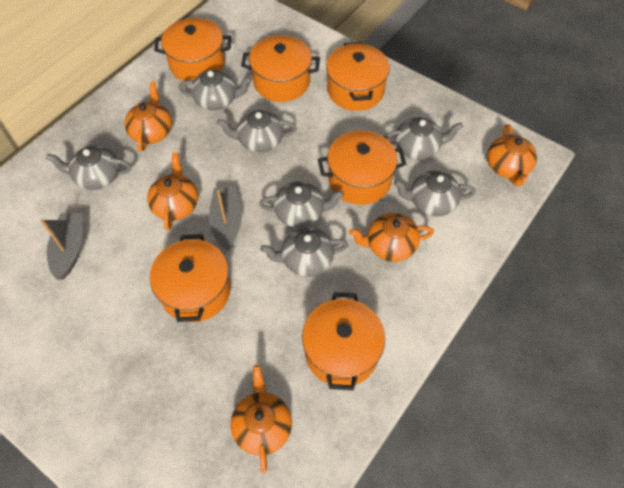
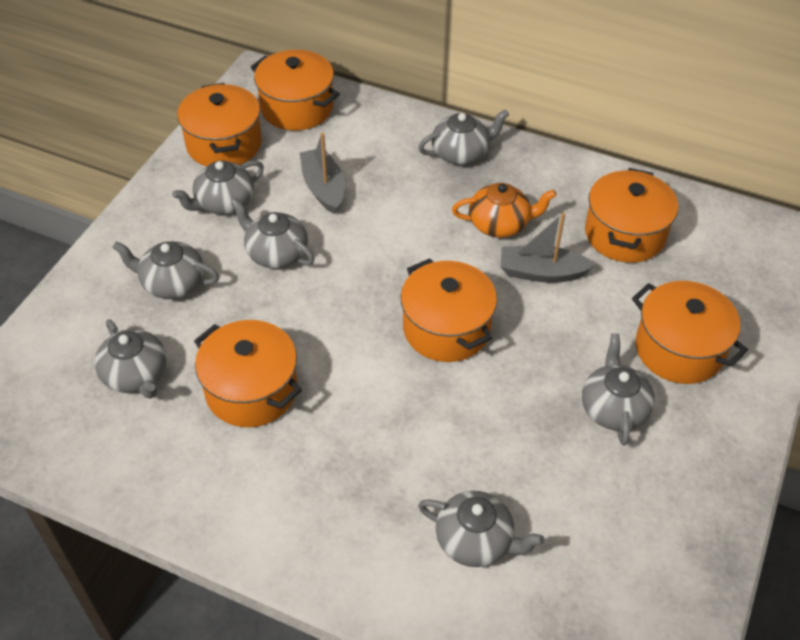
orange teapot: 5 -> 1

